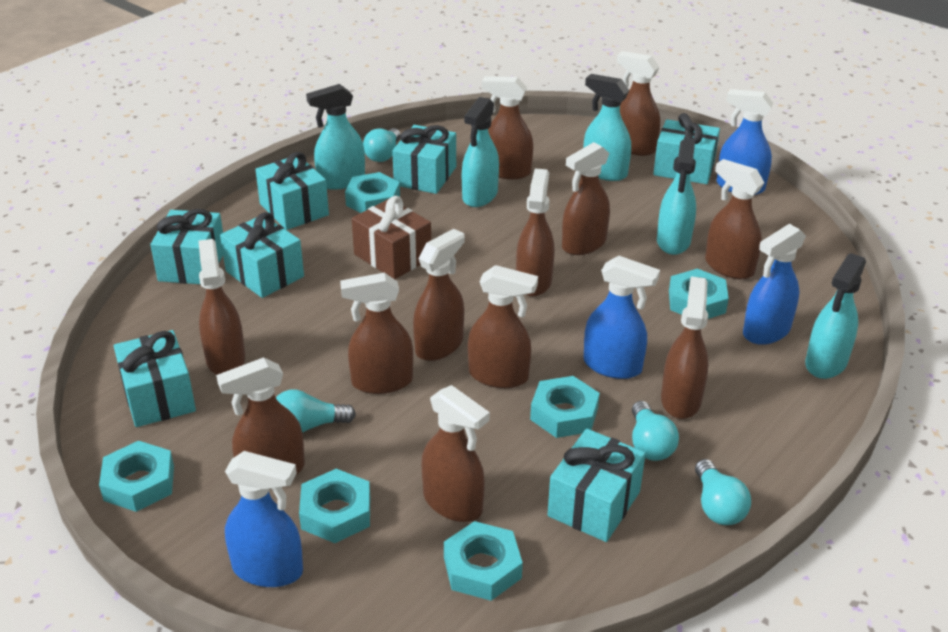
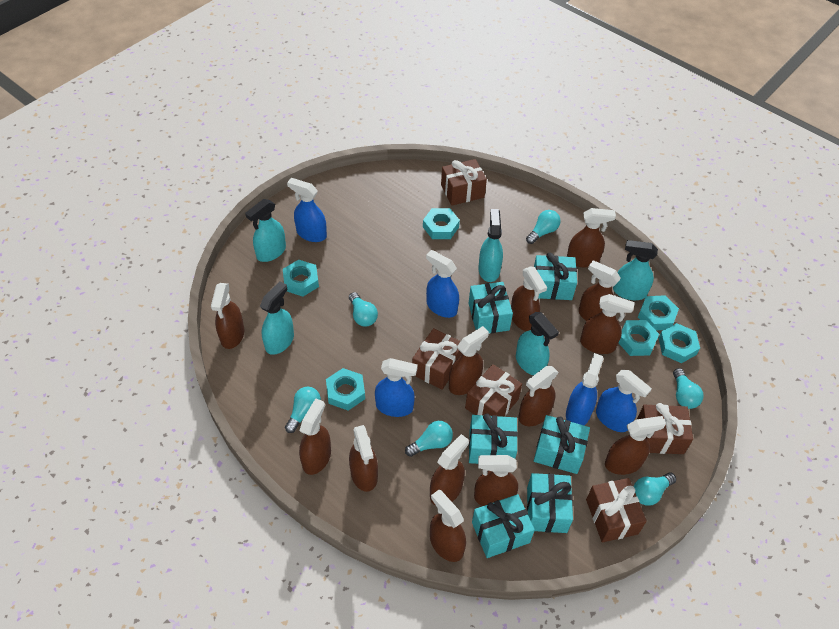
blue spray bottle: 4 -> 5
brown gift: 1 -> 5
brown spray bottle: 12 -> 13
turquoise gift: 7 -> 6
turquoise light bulb: 4 -> 6

